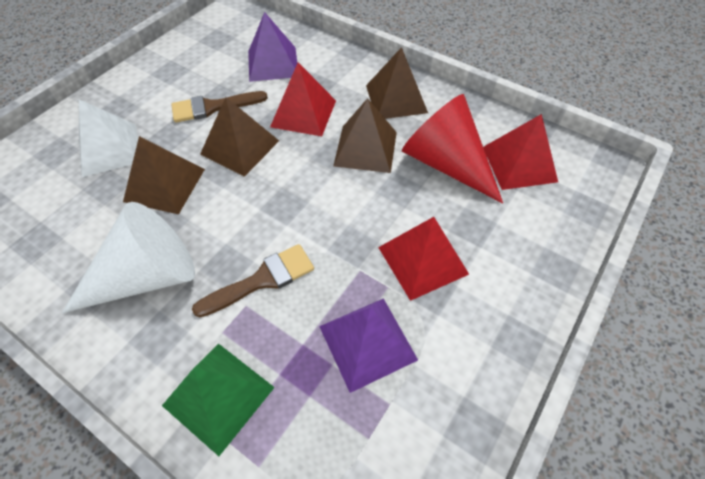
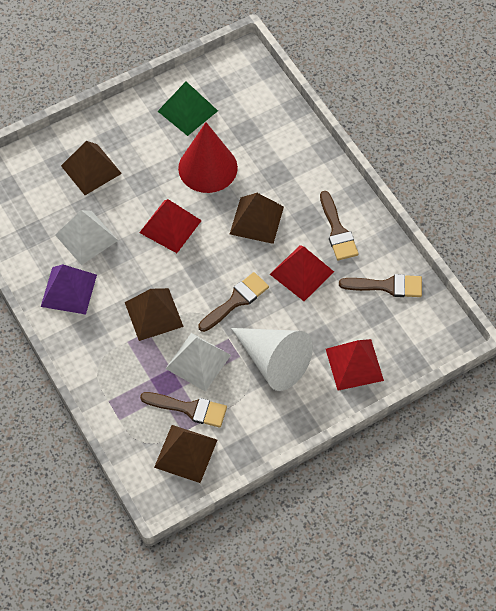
brown brush: 2 -> 4
purple pyramid: 2 -> 1
white pyramid: 1 -> 2

